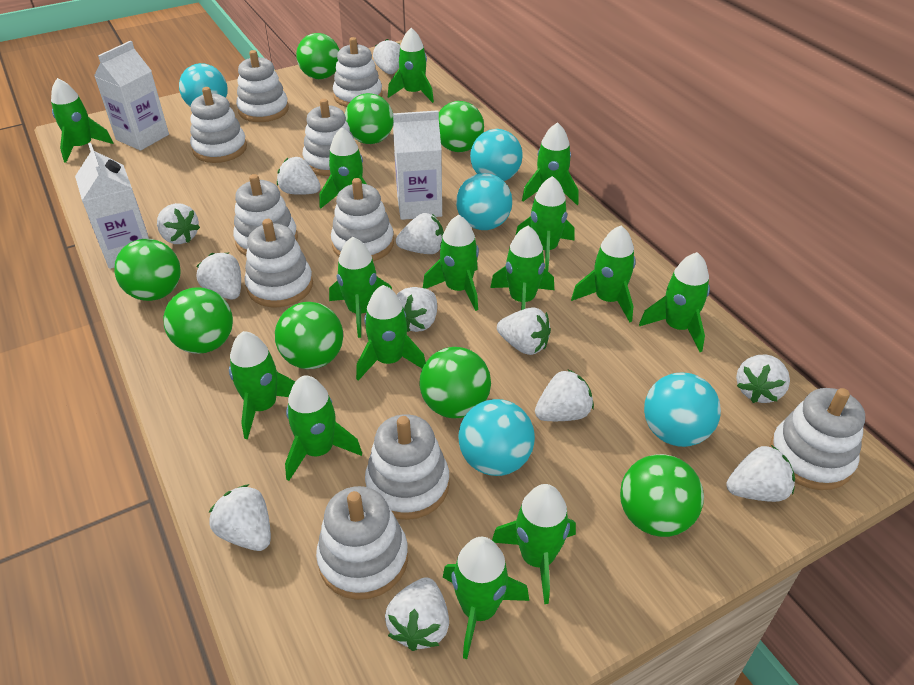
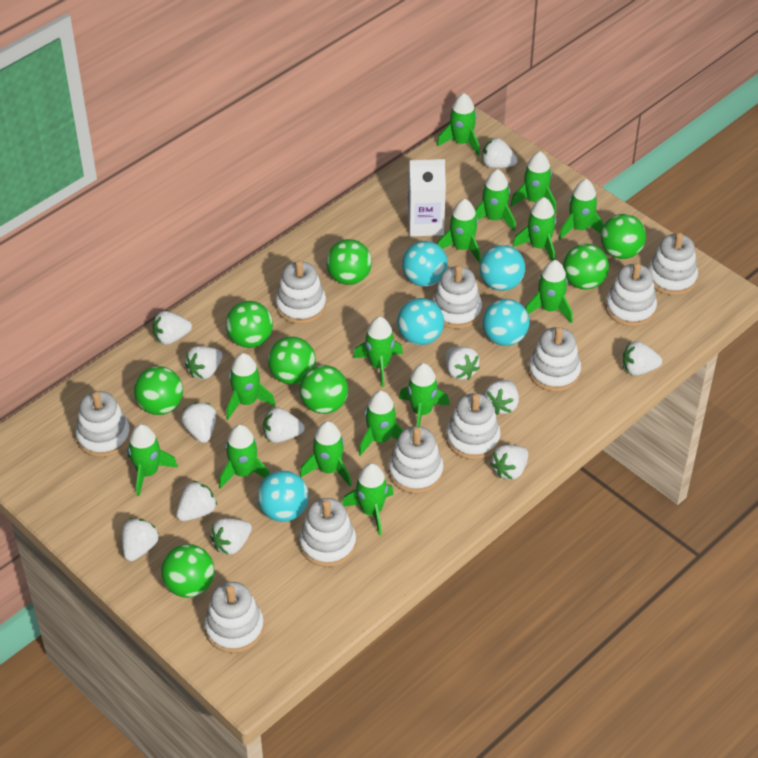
white carton: 3 -> 1

